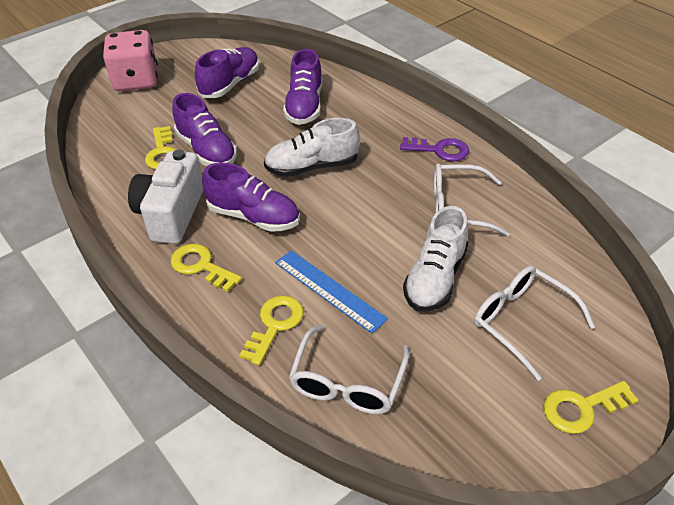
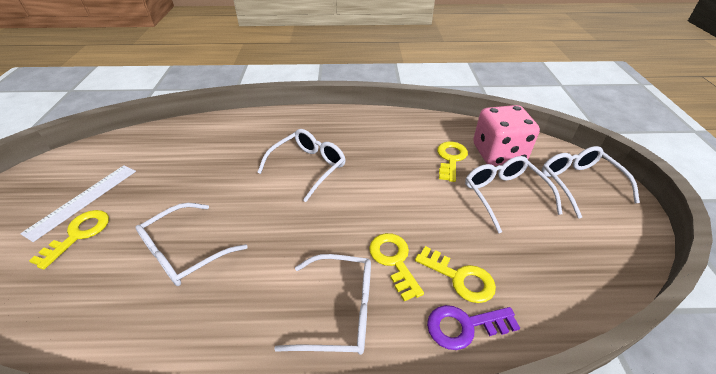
blue ruler: 1 -> 0
purple shoe: 4 -> 0
white camera: 1 -> 0
white glasses: 3 -> 5
white ruler: 0 -> 1
white shoe: 2 -> 0

